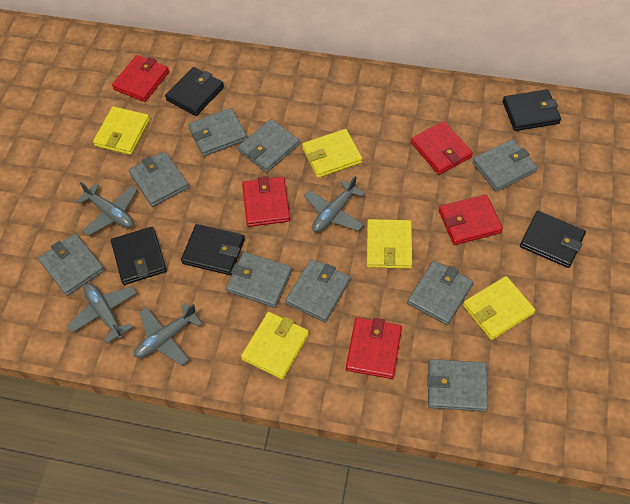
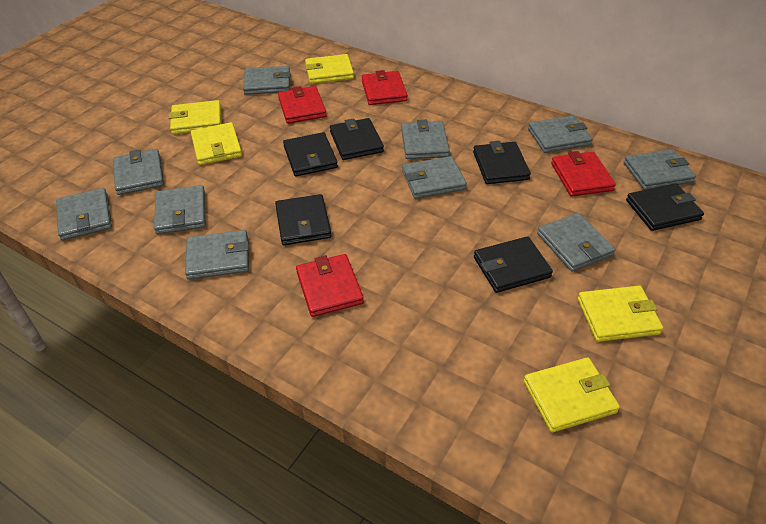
black wallet: 5 -> 6
grey plane: 4 -> 0
grey wallet: 9 -> 10
red wallet: 5 -> 4

